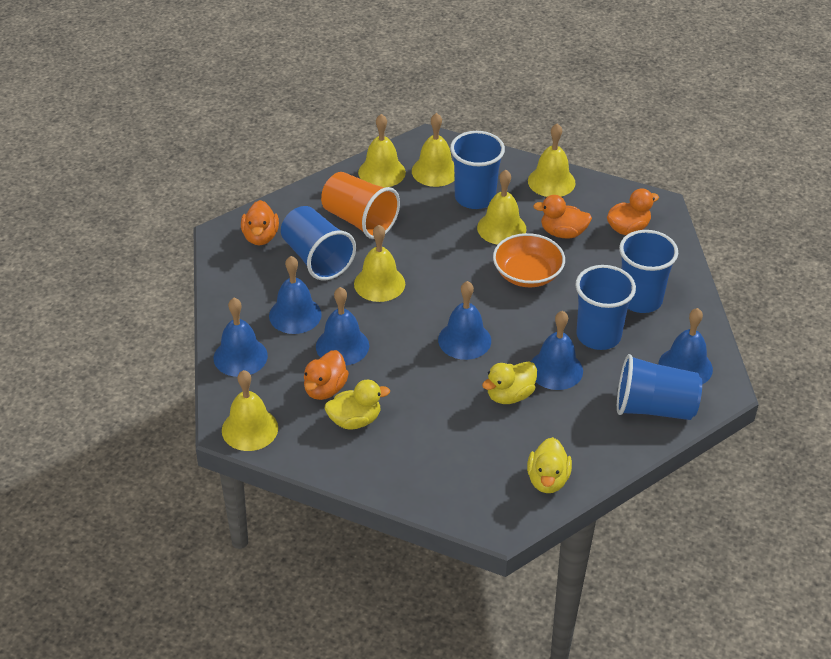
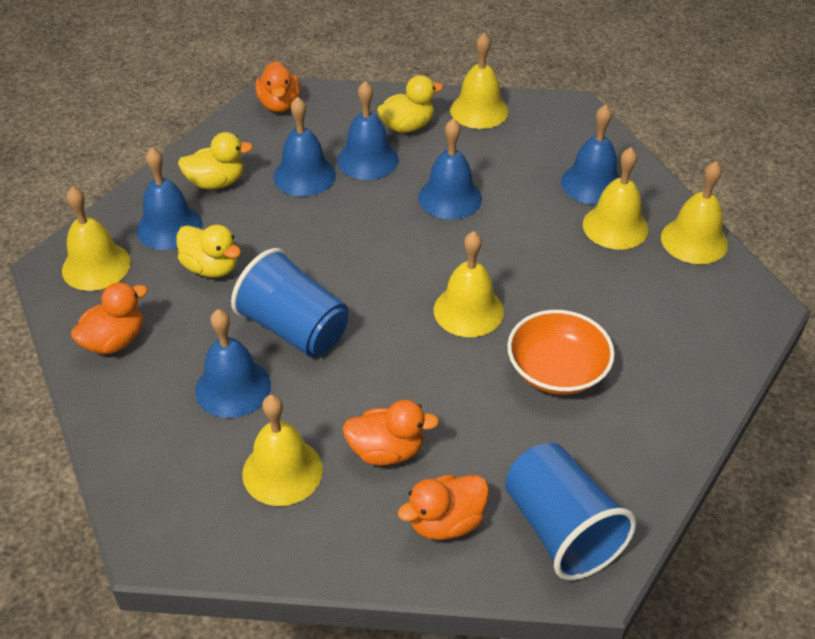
blue cup: 5 -> 2
orange cup: 1 -> 0

